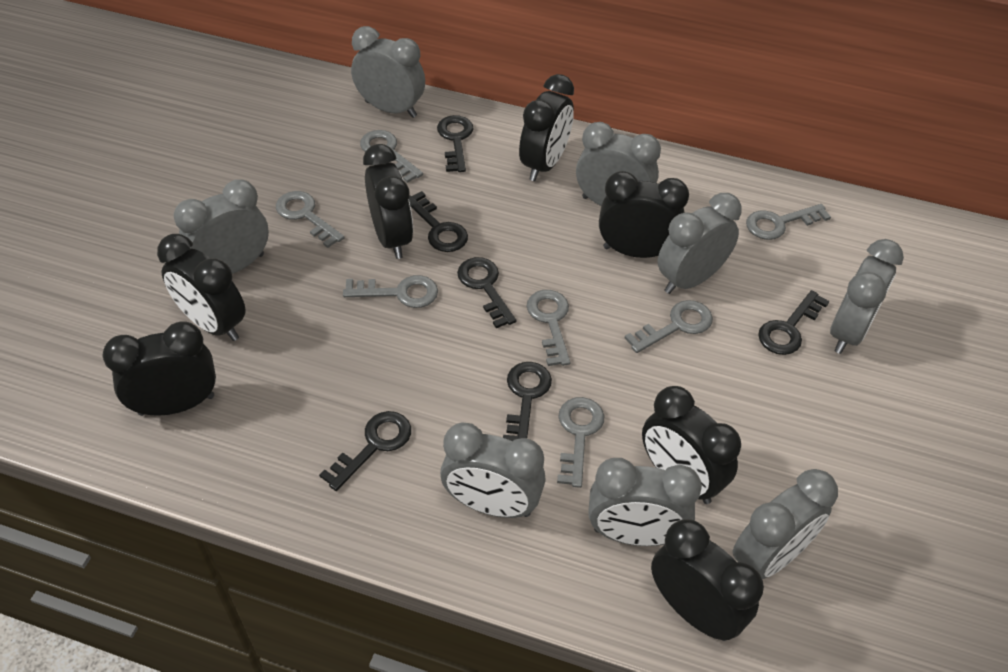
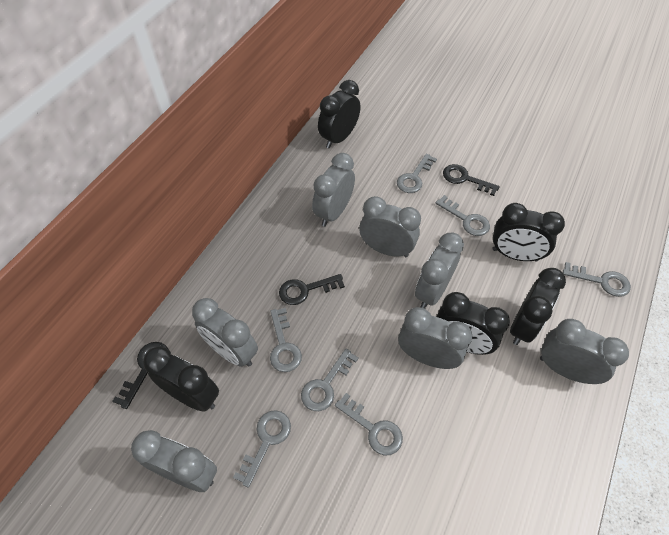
black clock: 7 -> 5
black key: 6 -> 3
grey clock: 8 -> 7

